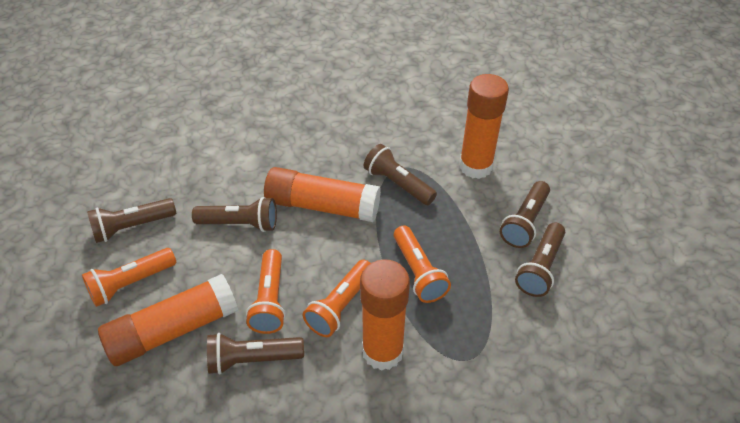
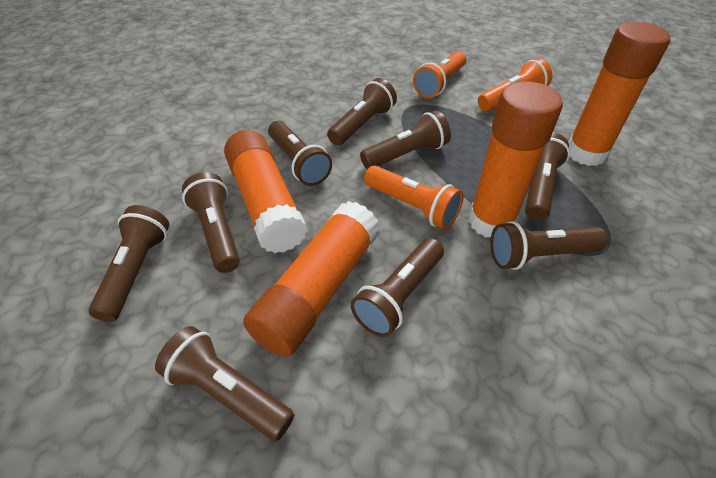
brown flashlight: 6 -> 9
orange flashlight: 4 -> 3

